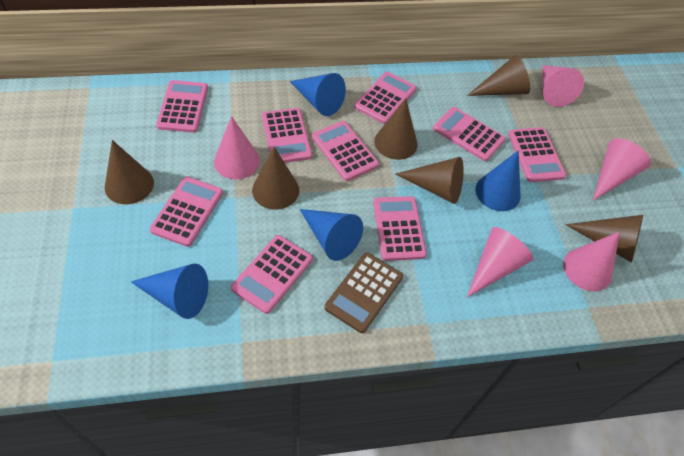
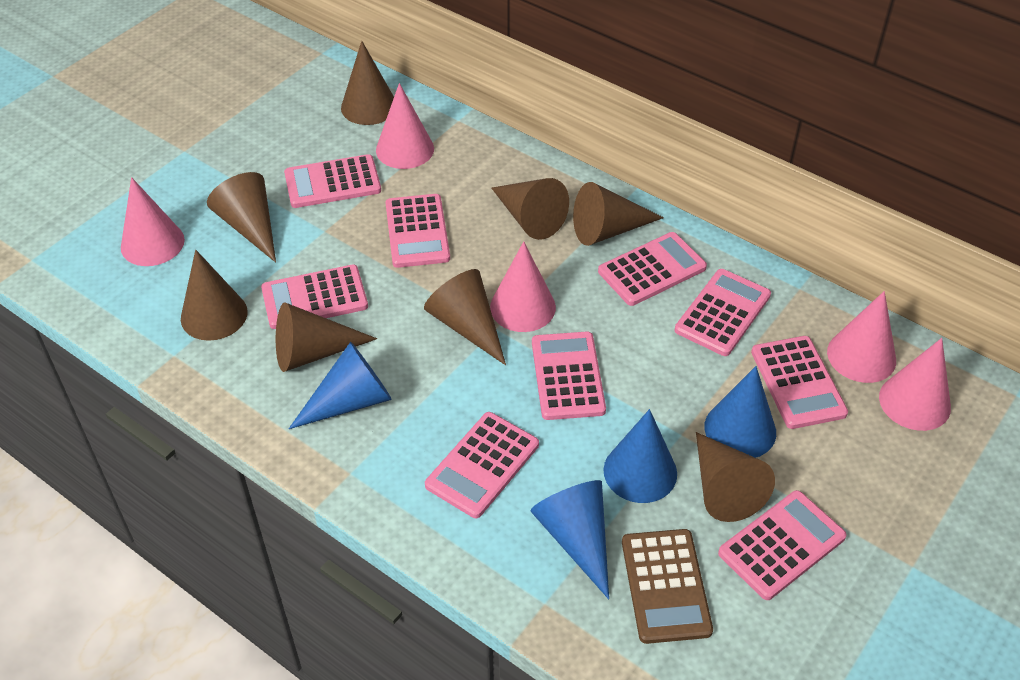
brown cone: 6 -> 8

